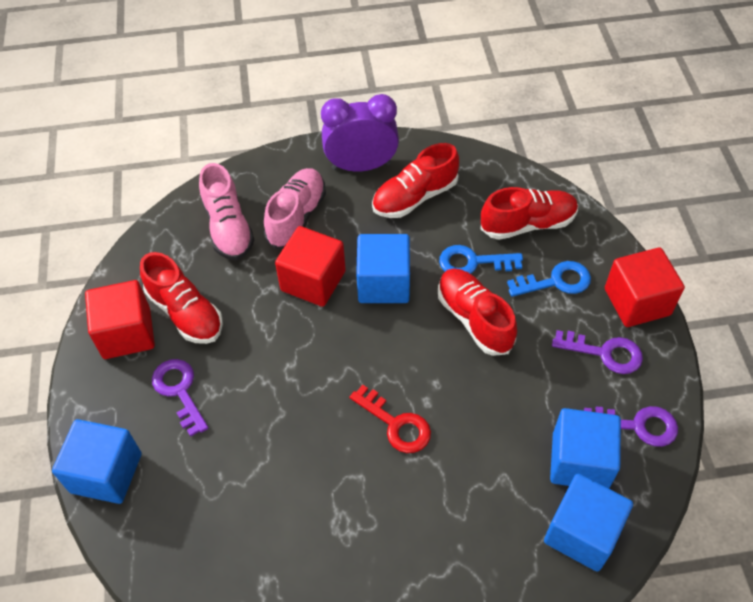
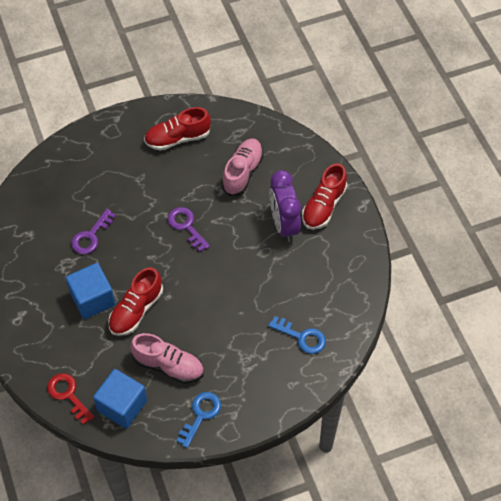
blue cube: 4 -> 2
purple key: 3 -> 2
red cube: 3 -> 0
red shoe: 4 -> 3

